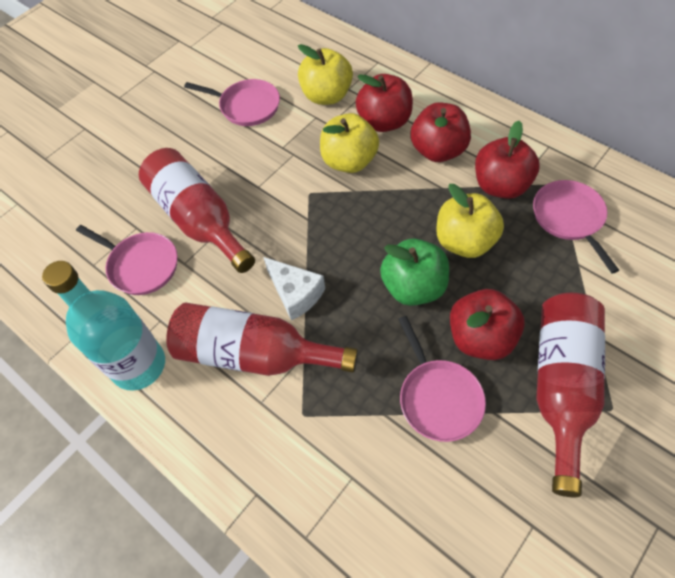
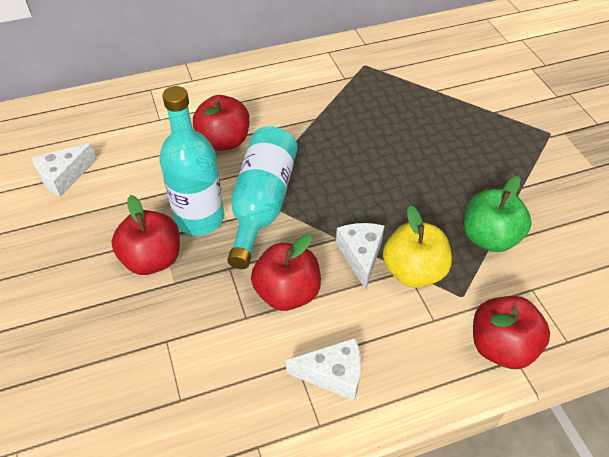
pink pan: 4 -> 0
red bottle: 3 -> 0
turquoise bottle: 1 -> 2
white cheese: 1 -> 3
yellow apple: 3 -> 1

